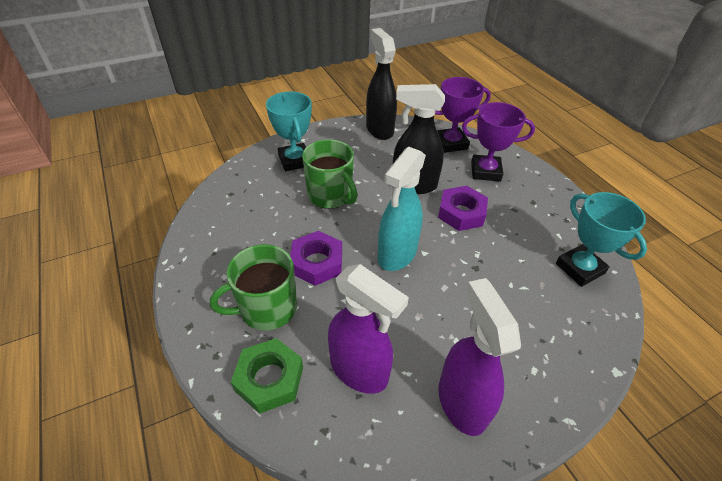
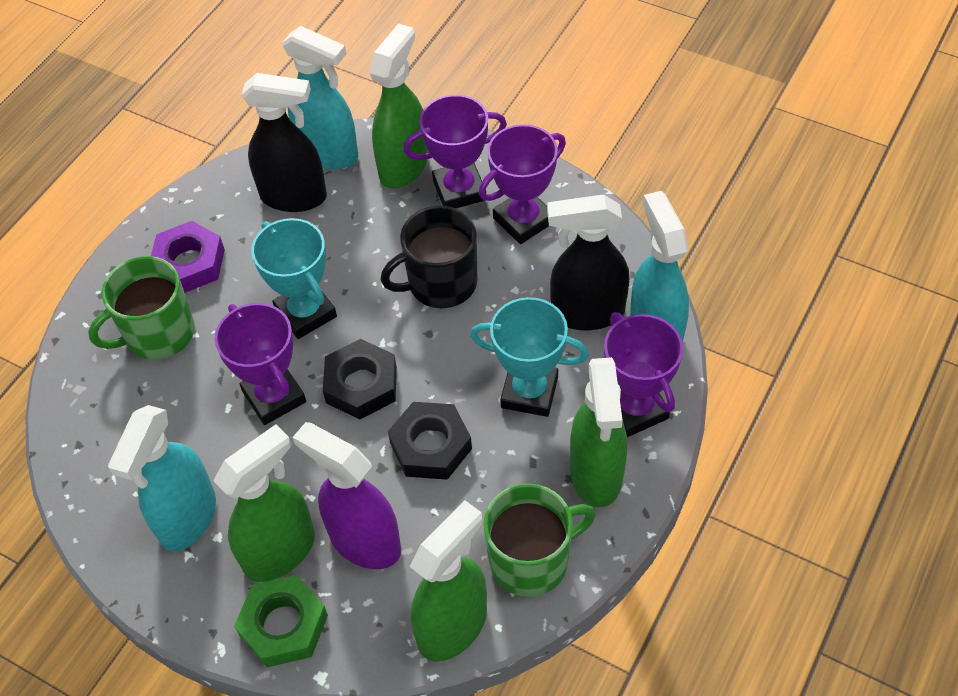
black mug: 0 -> 1
black nut: 0 -> 2
green spray bottle: 0 -> 4
purple nut: 2 -> 1
purple spray bottle: 2 -> 1
purple trophy: 2 -> 4
turquoise spray bottle: 1 -> 3

